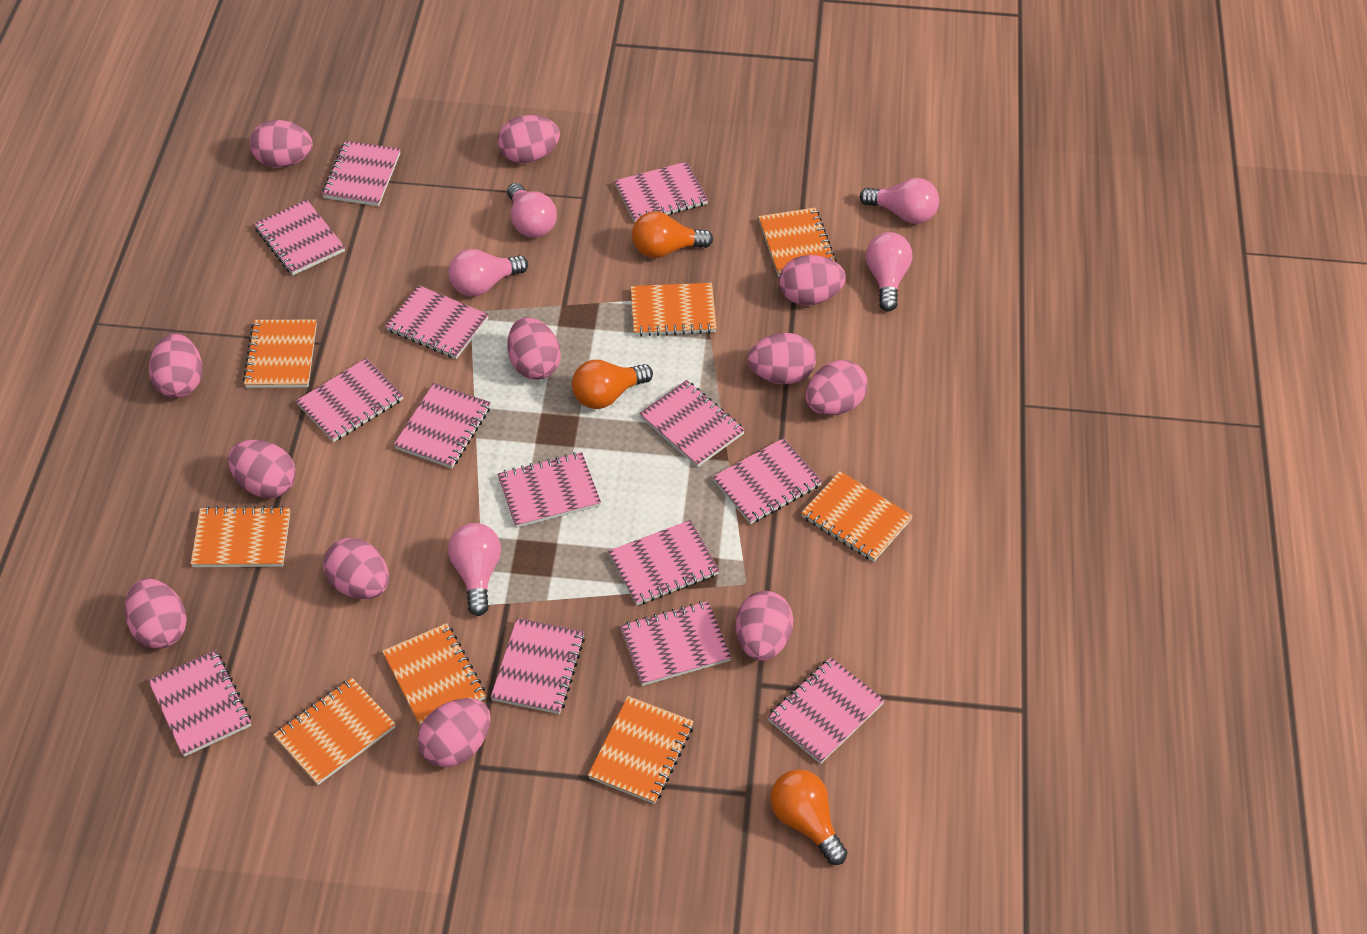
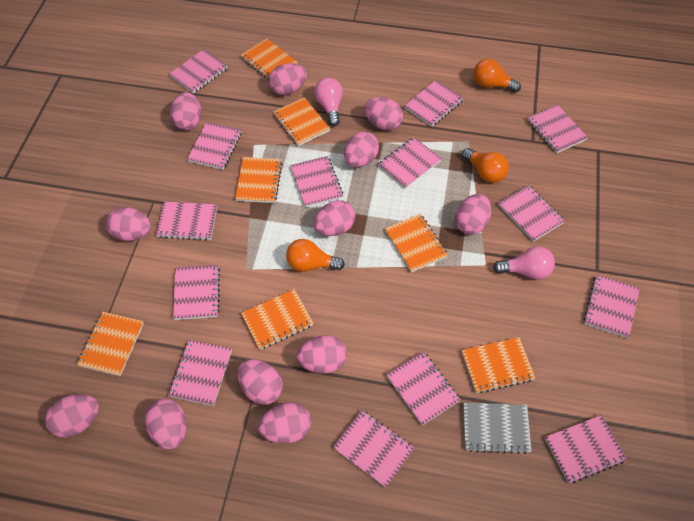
grey notebook: 0 -> 1
orange notebook: 8 -> 7
pink light bulb: 5 -> 2

